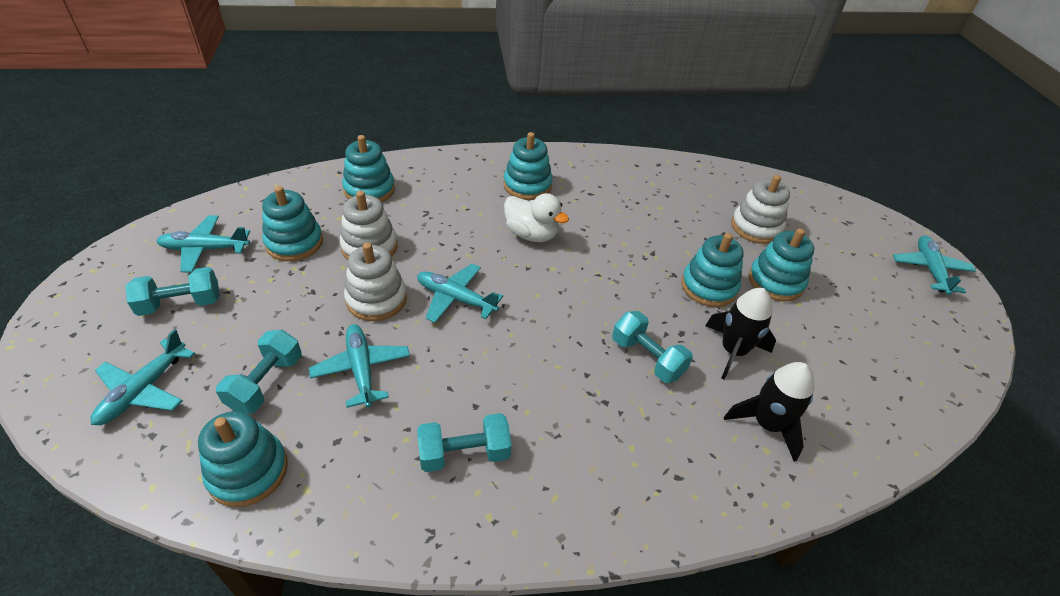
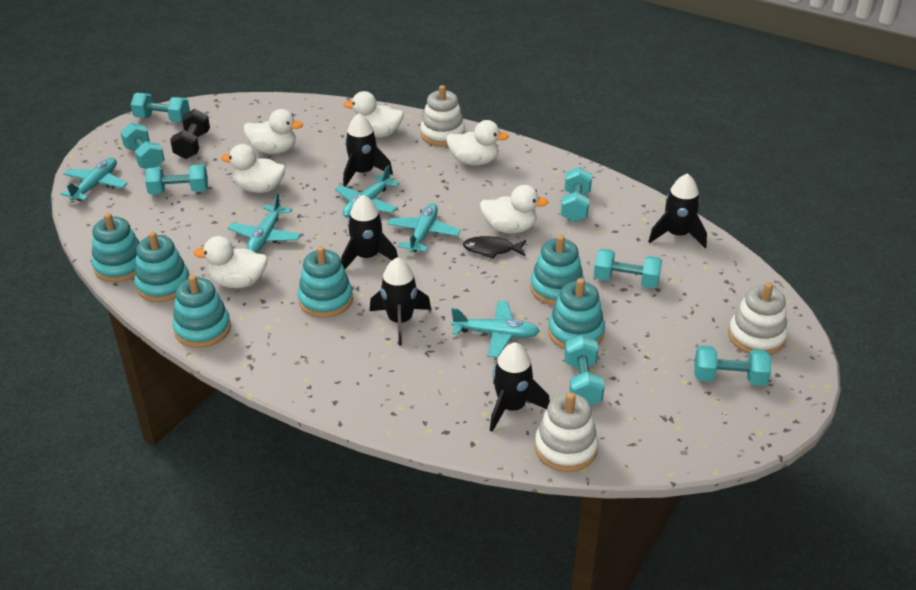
black dumbbell: 0 -> 1
black fish: 0 -> 1
black rocket: 2 -> 5
turquoise dumbbell: 4 -> 7
white duck: 1 -> 6

